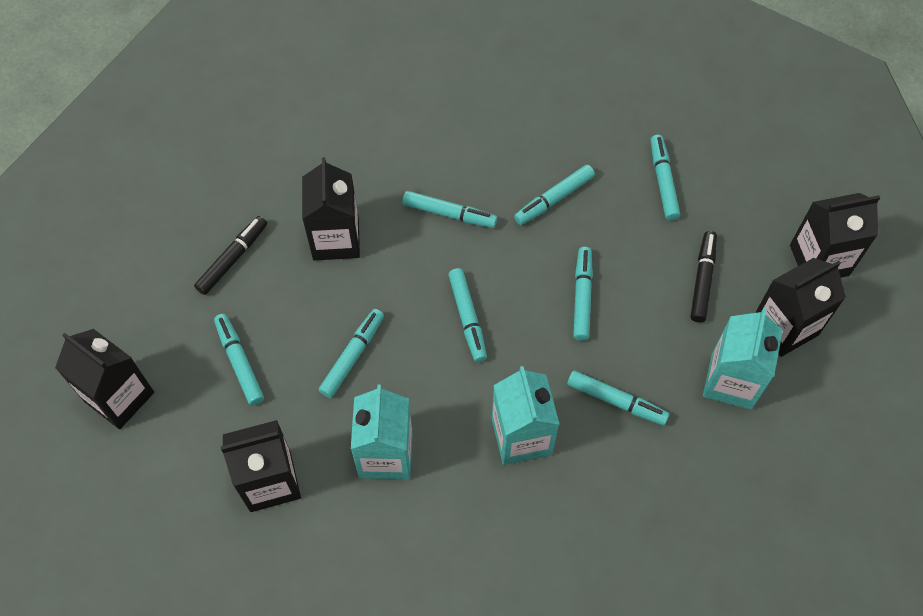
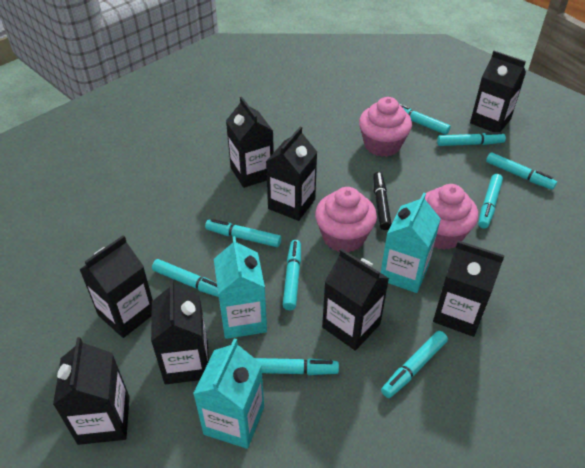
black carton: 5 -> 8
black marker: 2 -> 1
pink cupcake: 0 -> 3
turquoise marker: 8 -> 9

